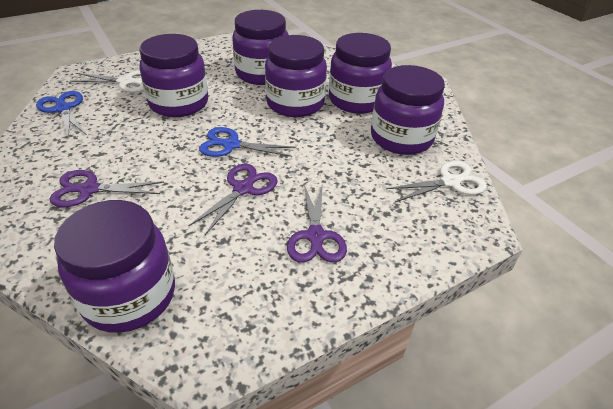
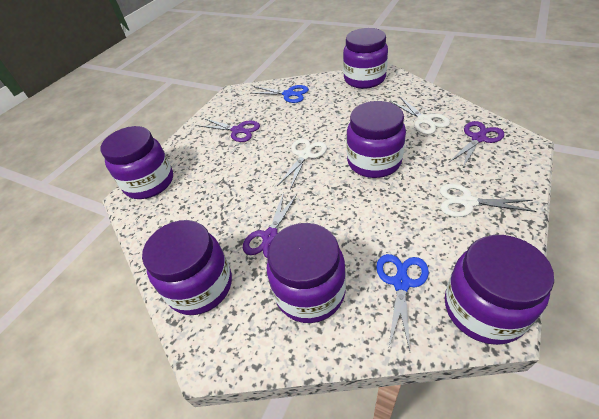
white scissors: 2 -> 3

